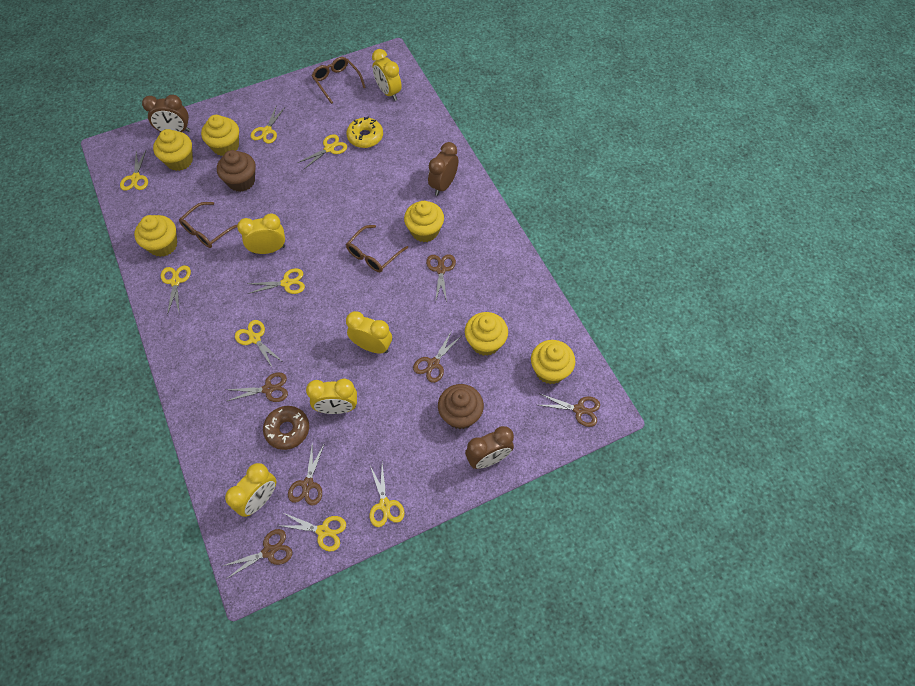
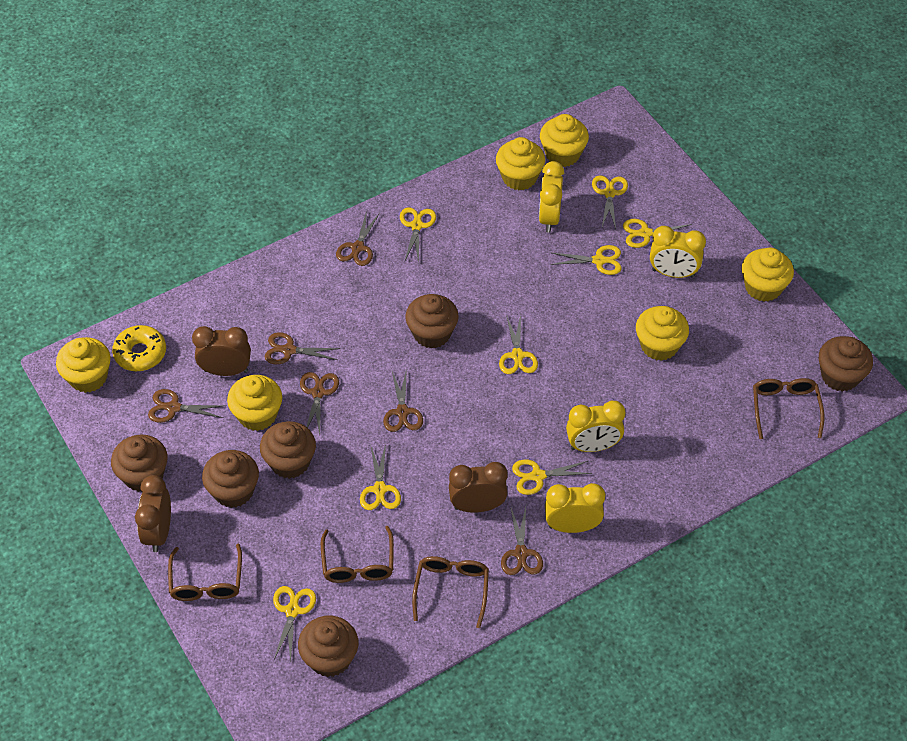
brown cupcake: 2 -> 6
brown donut: 1 -> 0
brown glasses: 3 -> 4
yellow clock: 5 -> 4

